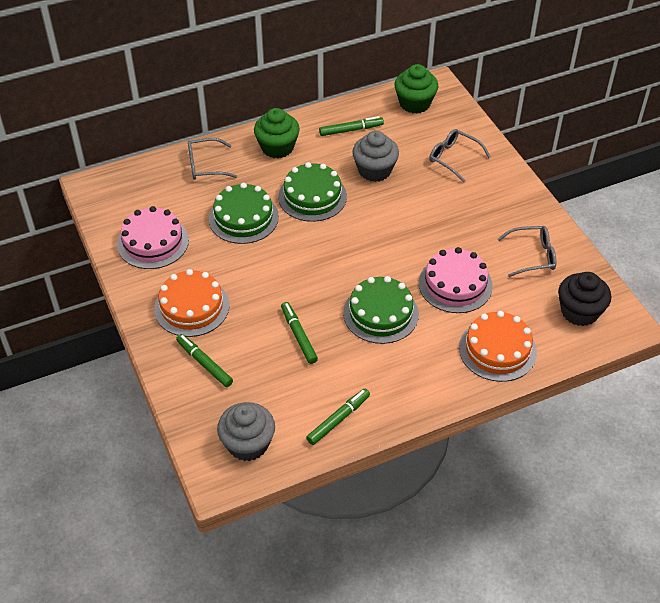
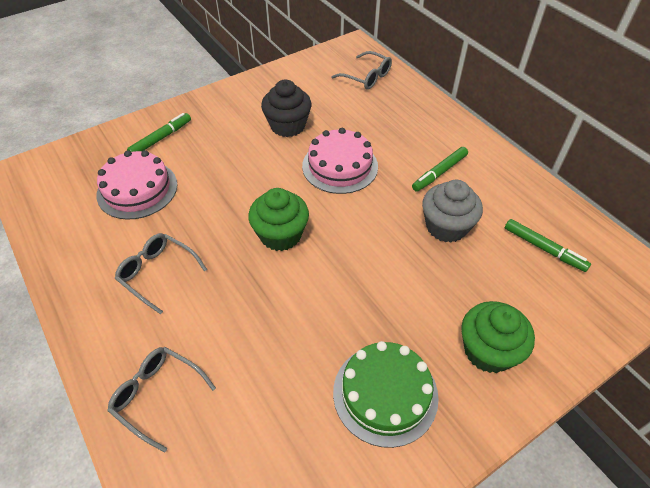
green cake: 3 -> 1
green marker: 4 -> 3
grey cupcake: 2 -> 1
orange cake: 2 -> 0

